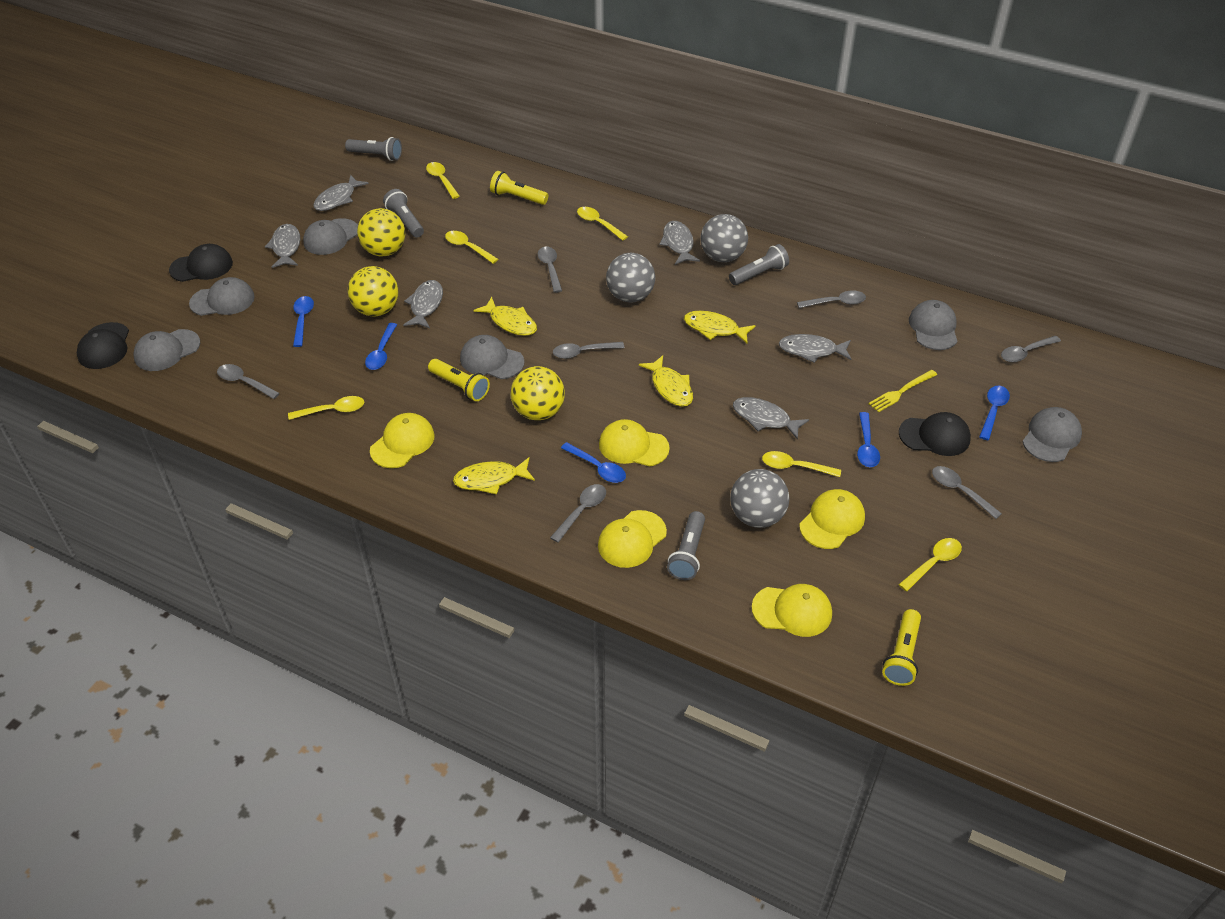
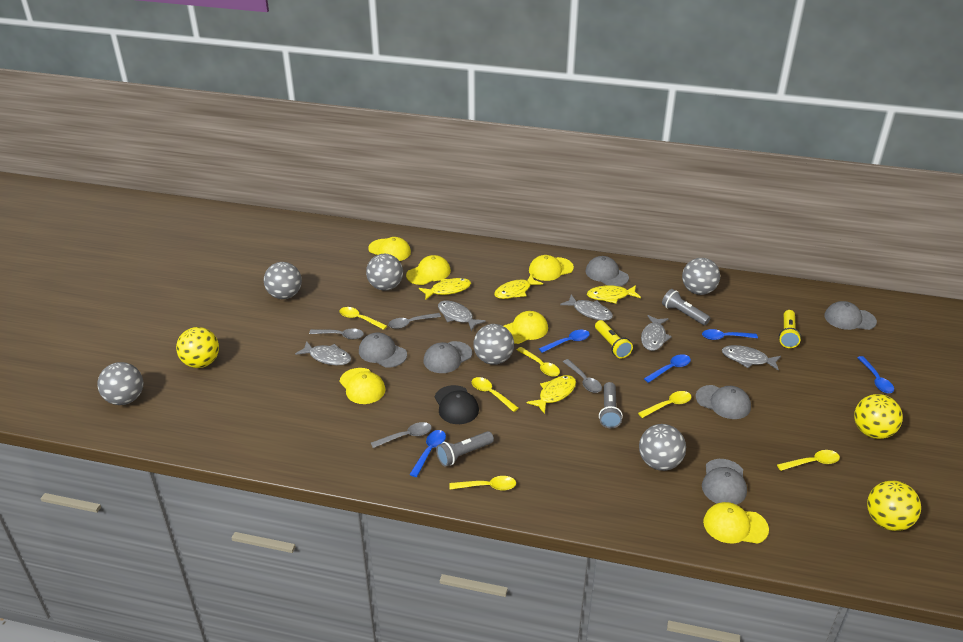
black cap: 3 -> 1
grey ball: 3 -> 6
grey fish: 6 -> 5
grey flashlight: 4 -> 3
grey spoon: 7 -> 4
yellow cap: 5 -> 6
yellow flashlight: 3 -> 2
yellow fork: 1 -> 0

